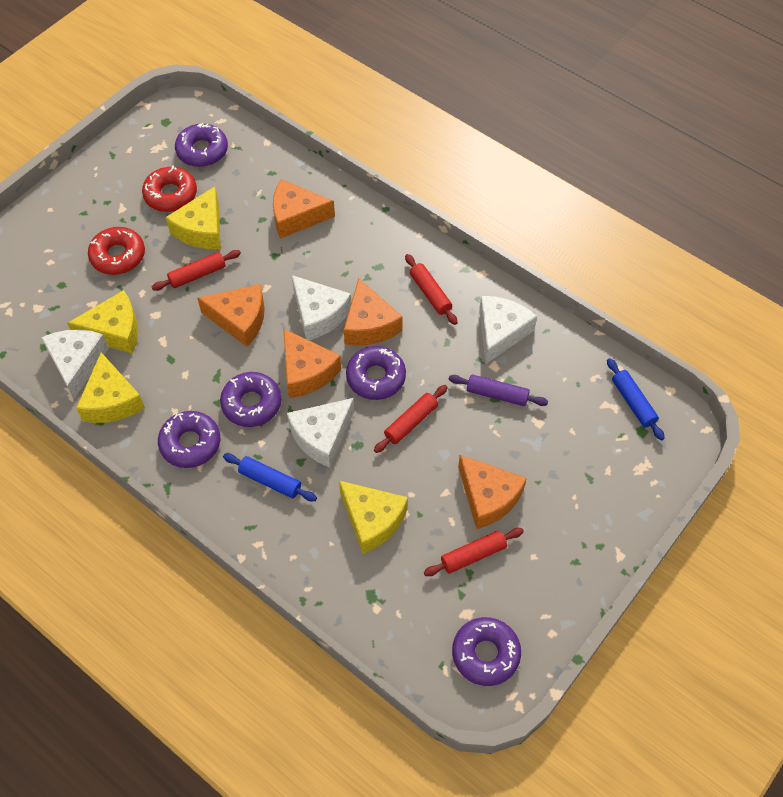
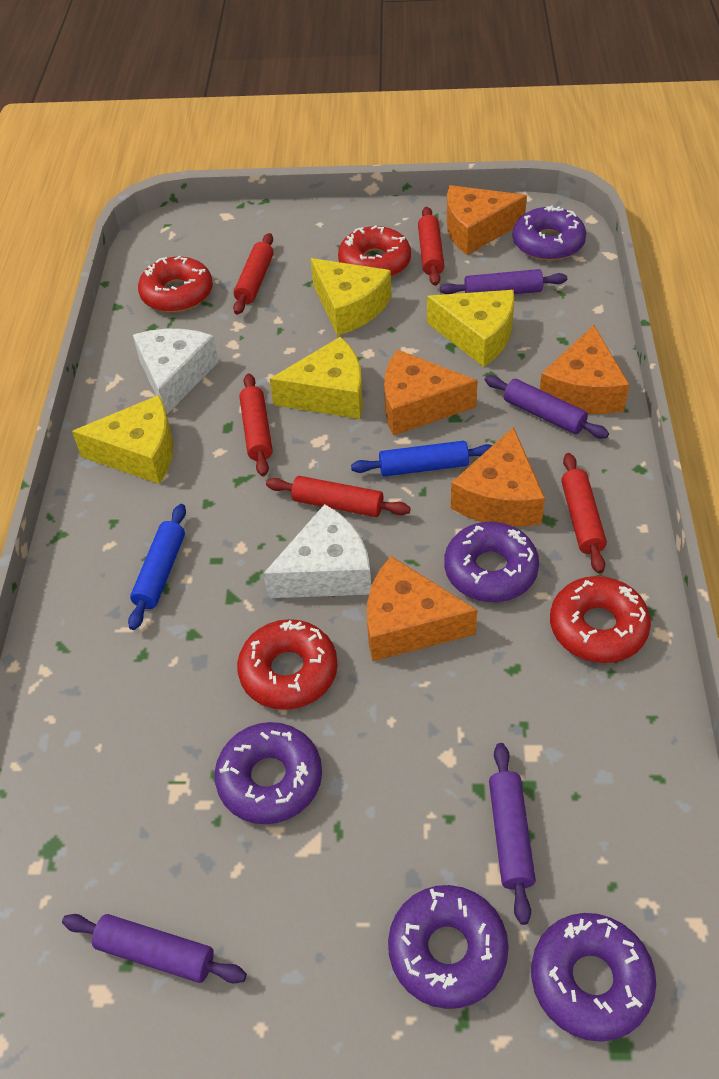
purple rolling pin: 1 -> 4
red donut: 2 -> 4
red rolling pin: 4 -> 5
white cheese: 4 -> 2

